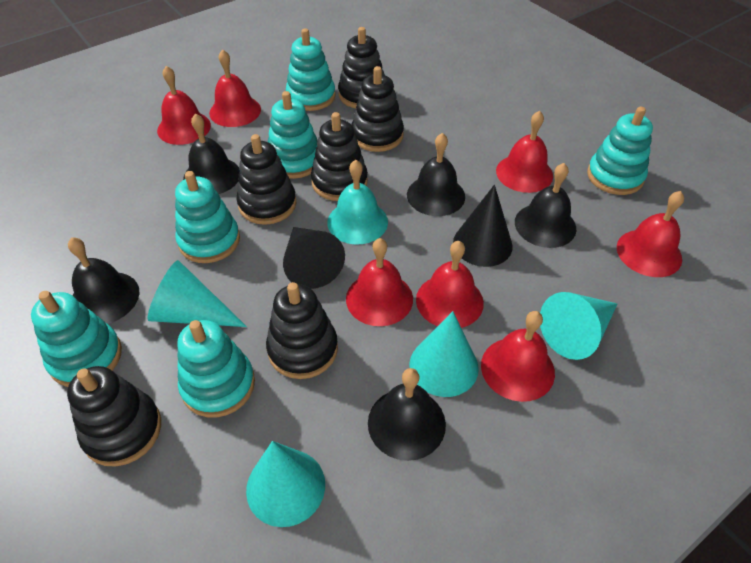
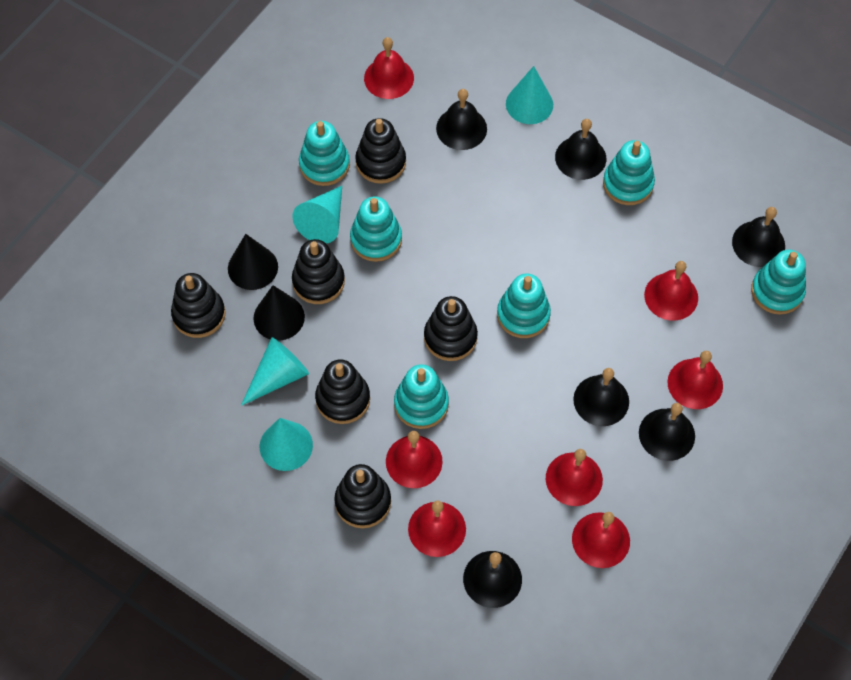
black bell: 5 -> 6
turquoise bell: 1 -> 0

